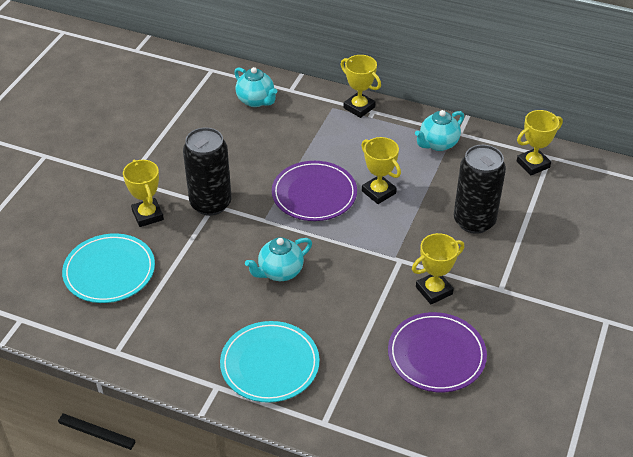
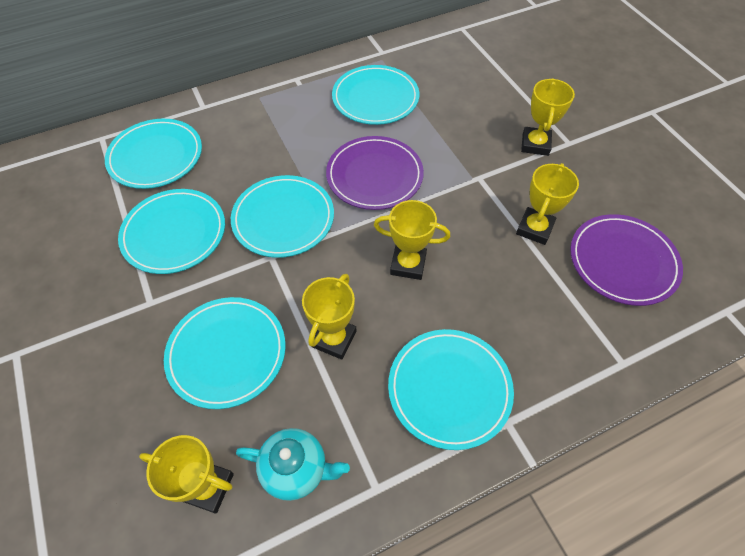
black can: 2 -> 0
turquoise plate: 2 -> 6
turquoise teapot: 3 -> 1

